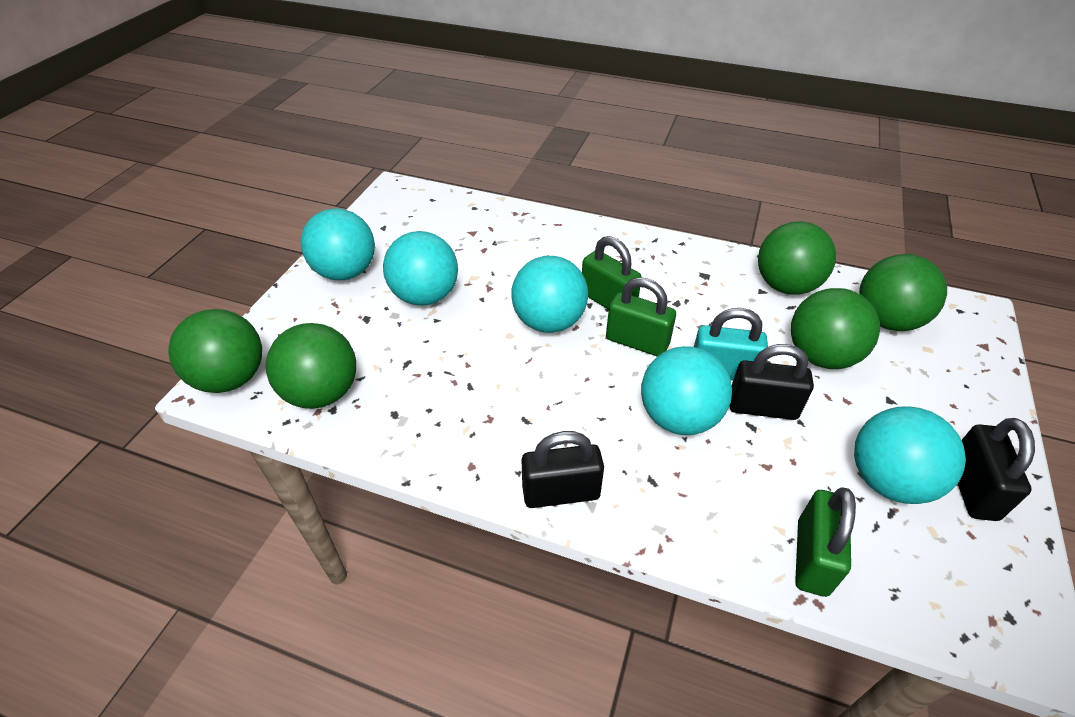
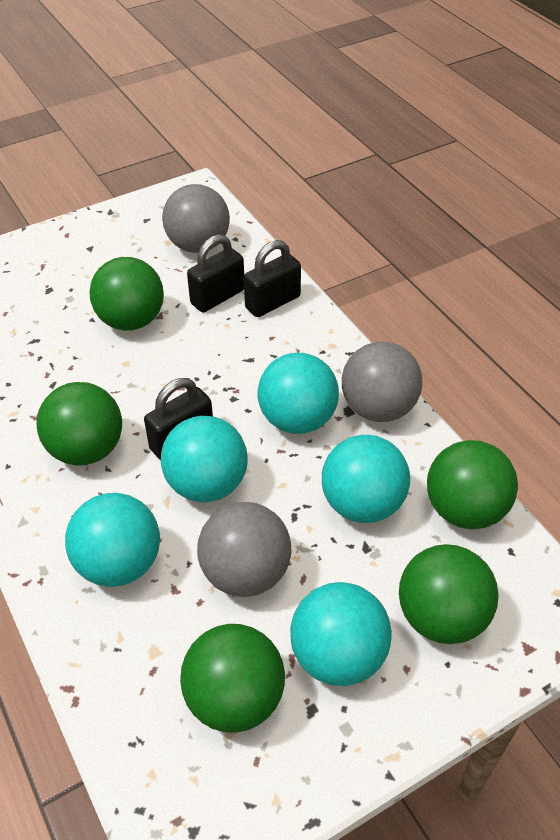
green padlock: 3 -> 0
grey ball: 0 -> 3
turquoise padlock: 1 -> 0

